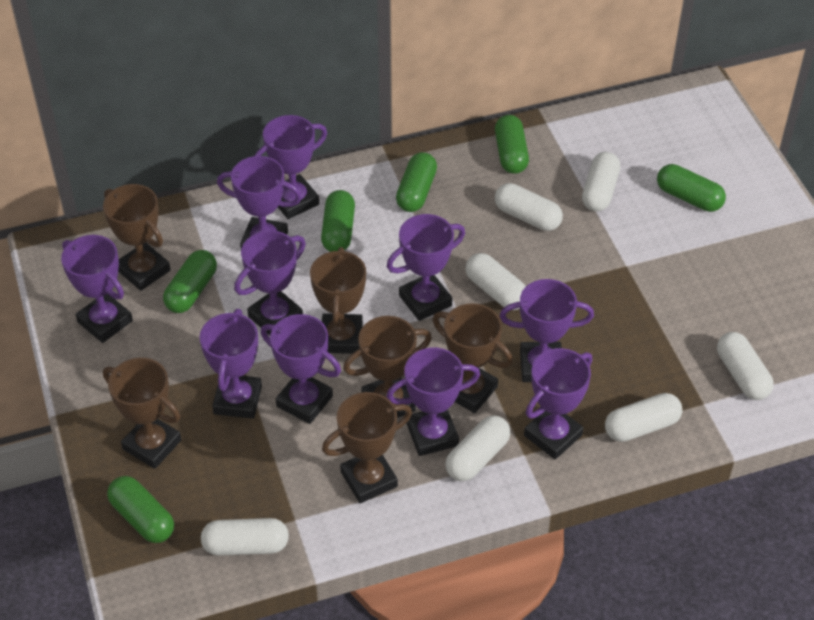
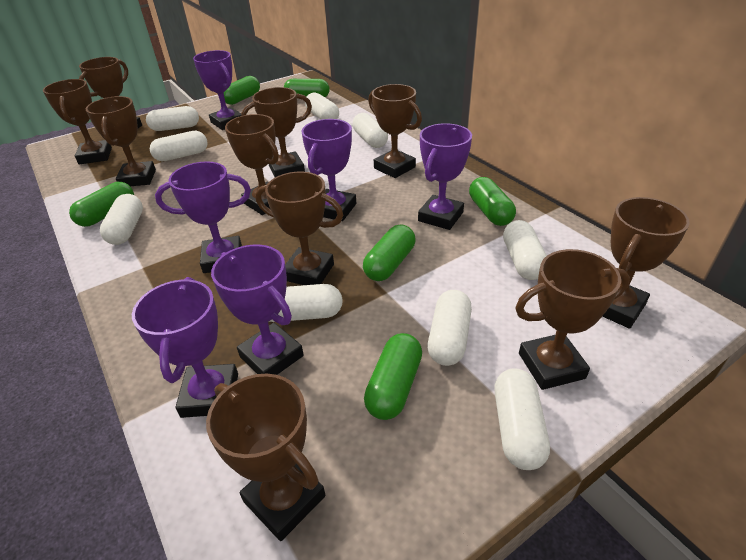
brown trophy: 6 -> 10
purple trophy: 10 -> 6
white capsule: 7 -> 9

